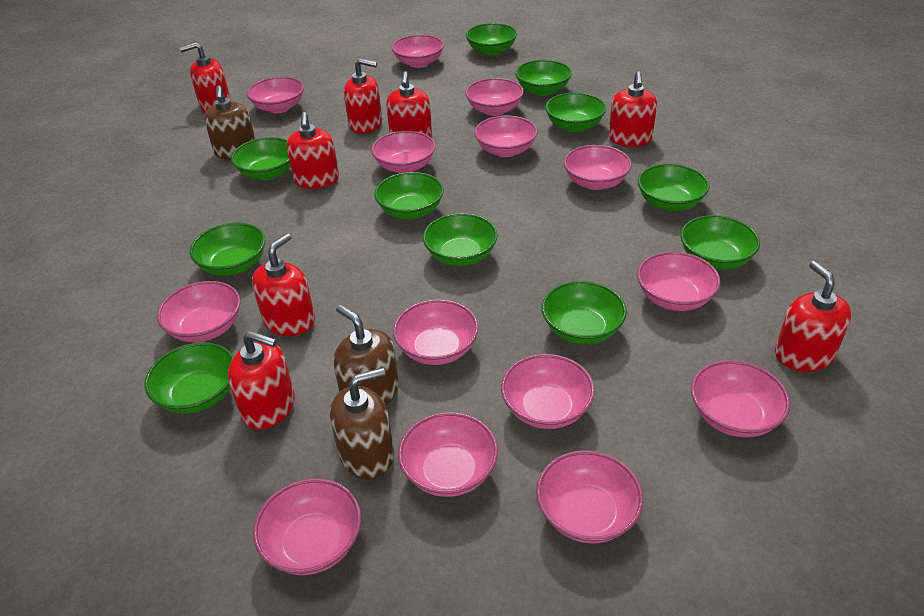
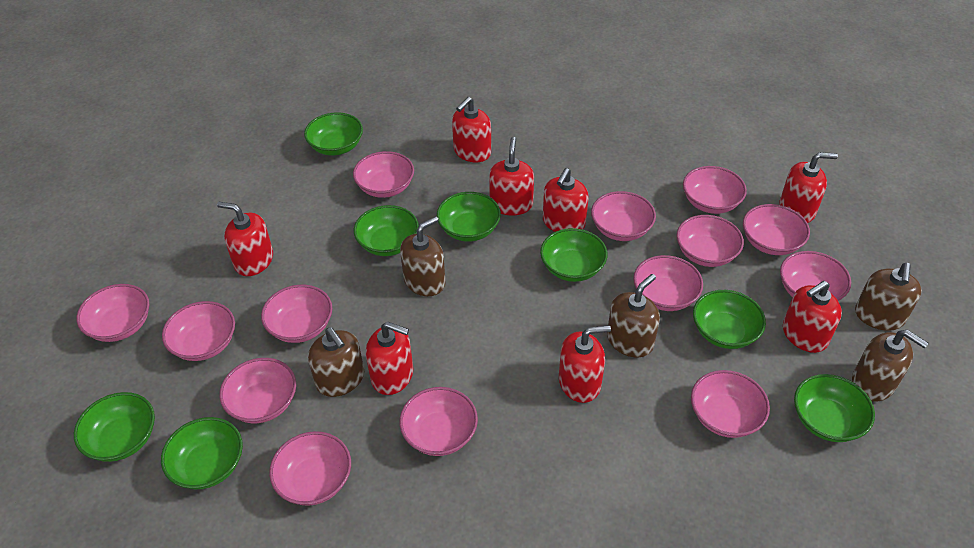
brown soap dispenser: 3 -> 5
green bowl: 11 -> 8

